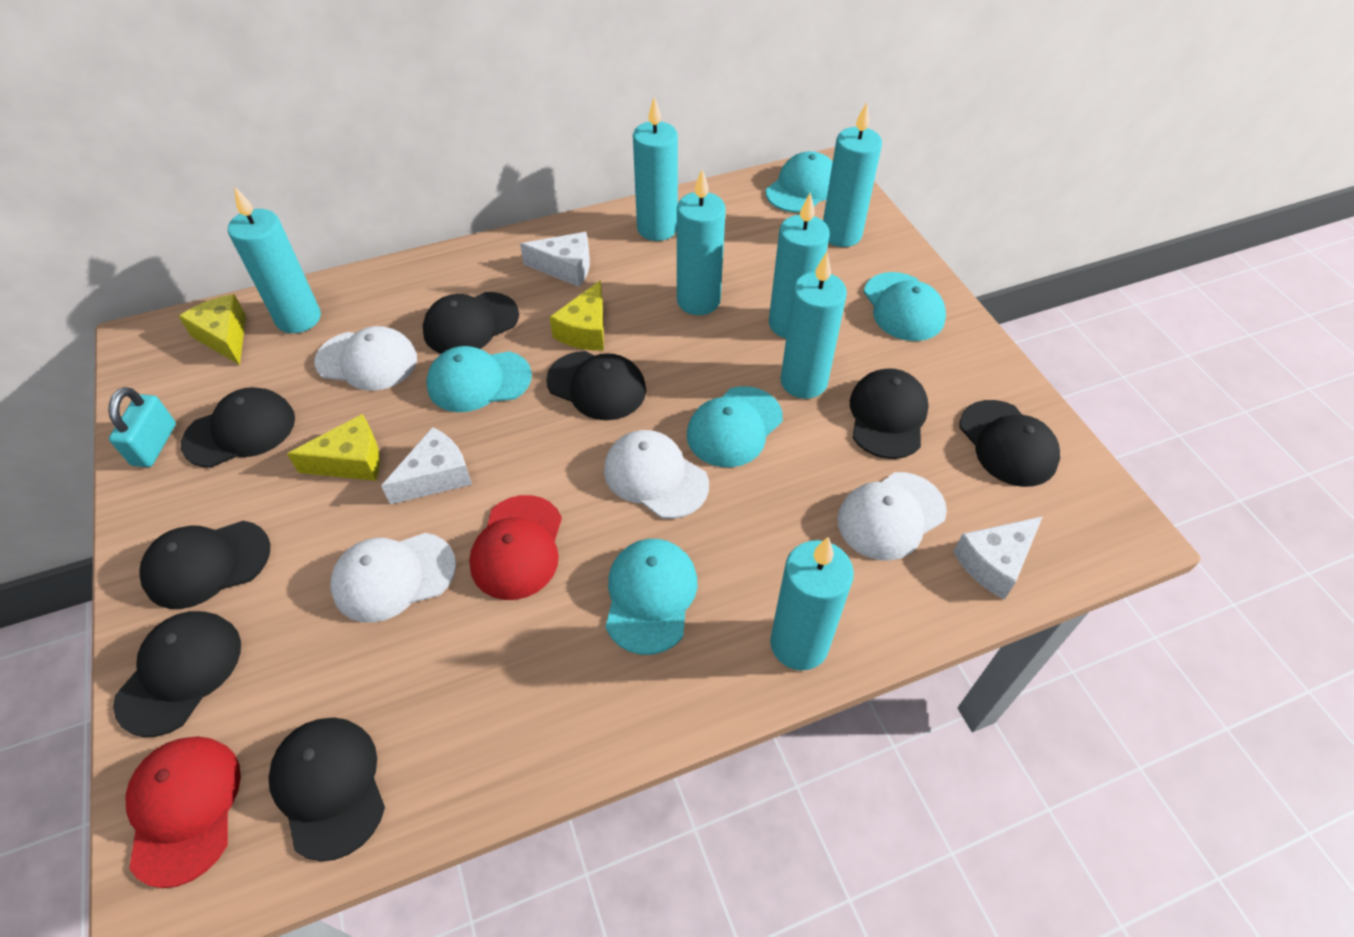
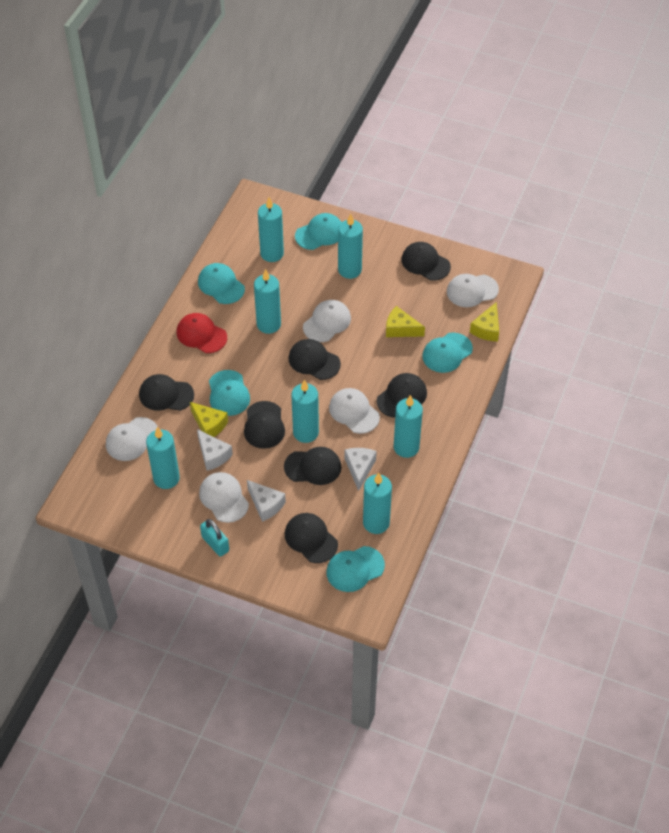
black cap: 8 -> 7
red cap: 2 -> 1
white cap: 4 -> 5

